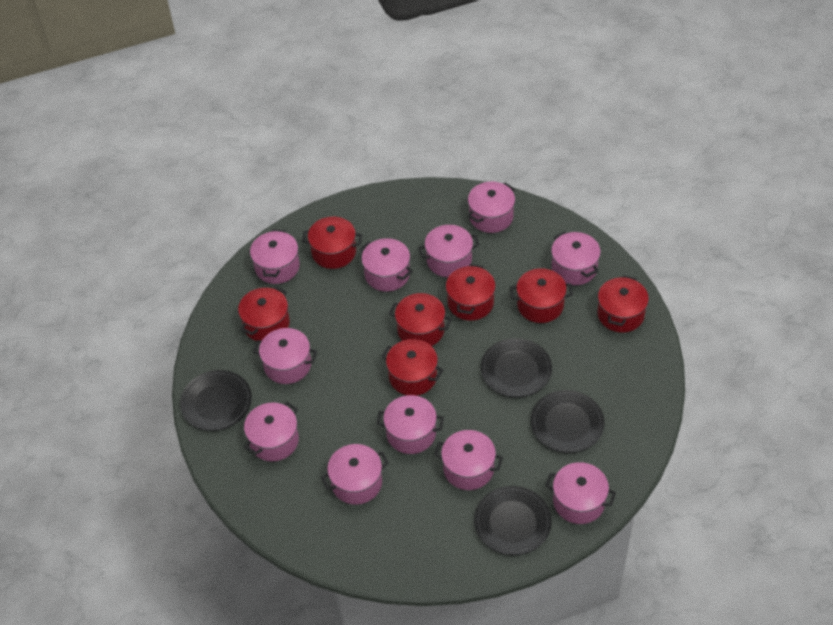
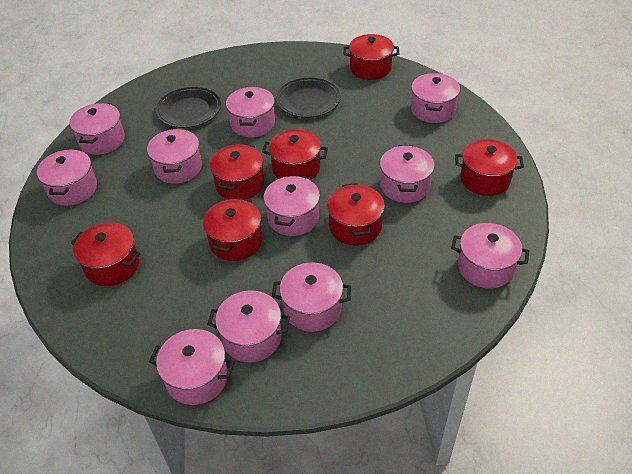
black plate: 4 -> 2

